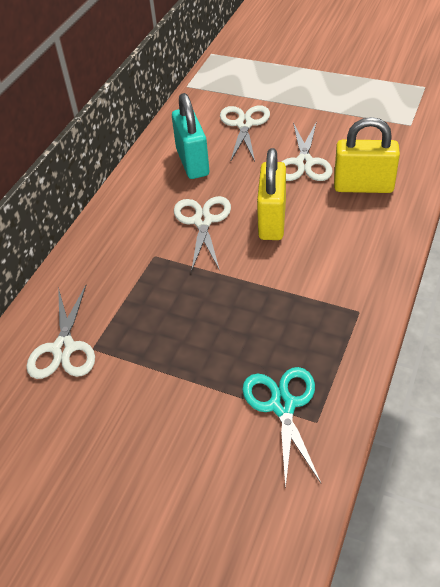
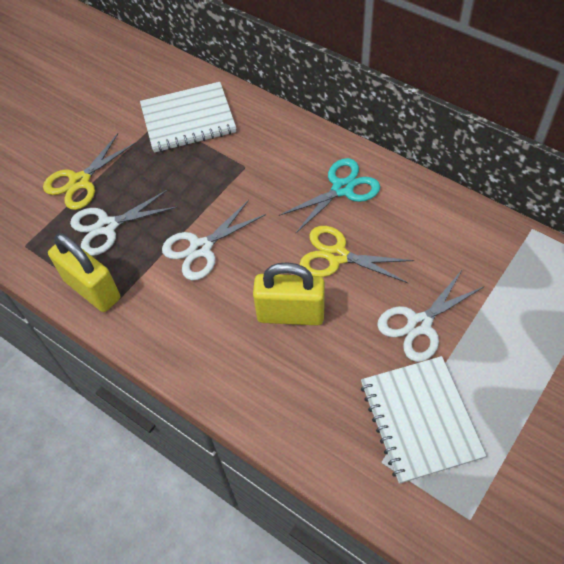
turquoise padlock: 1 -> 0
white notebook: 0 -> 2
white scissors: 4 -> 3
yellow scissors: 0 -> 2

